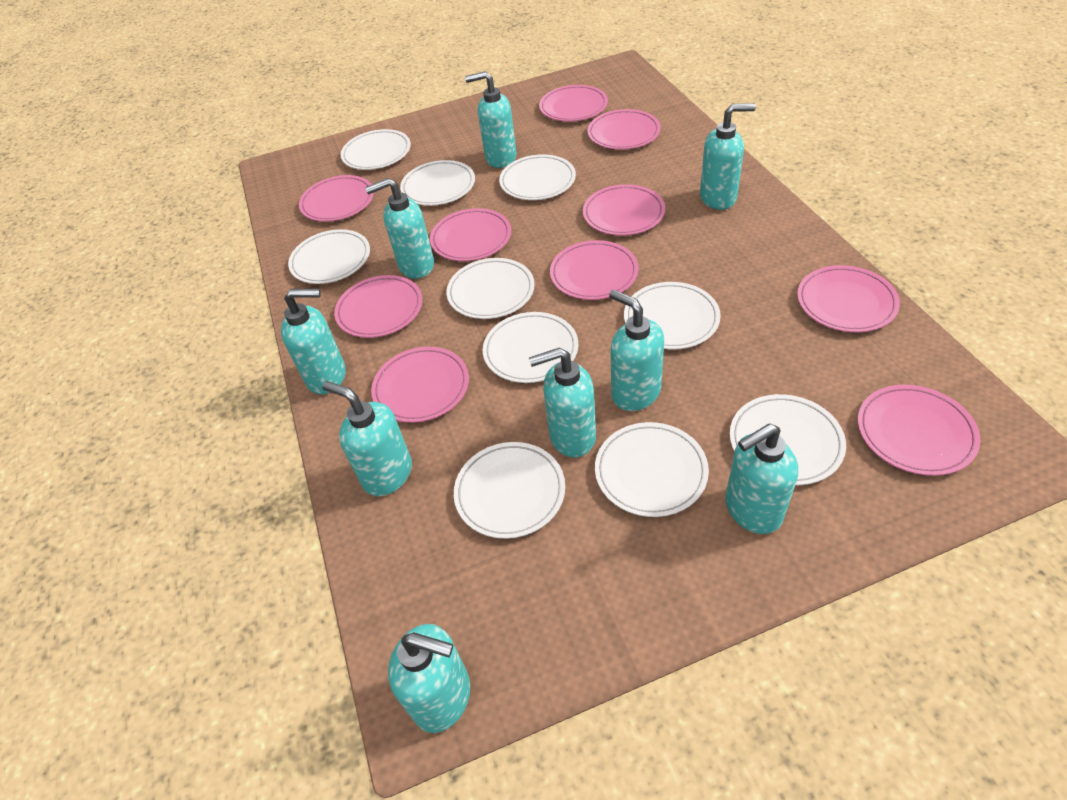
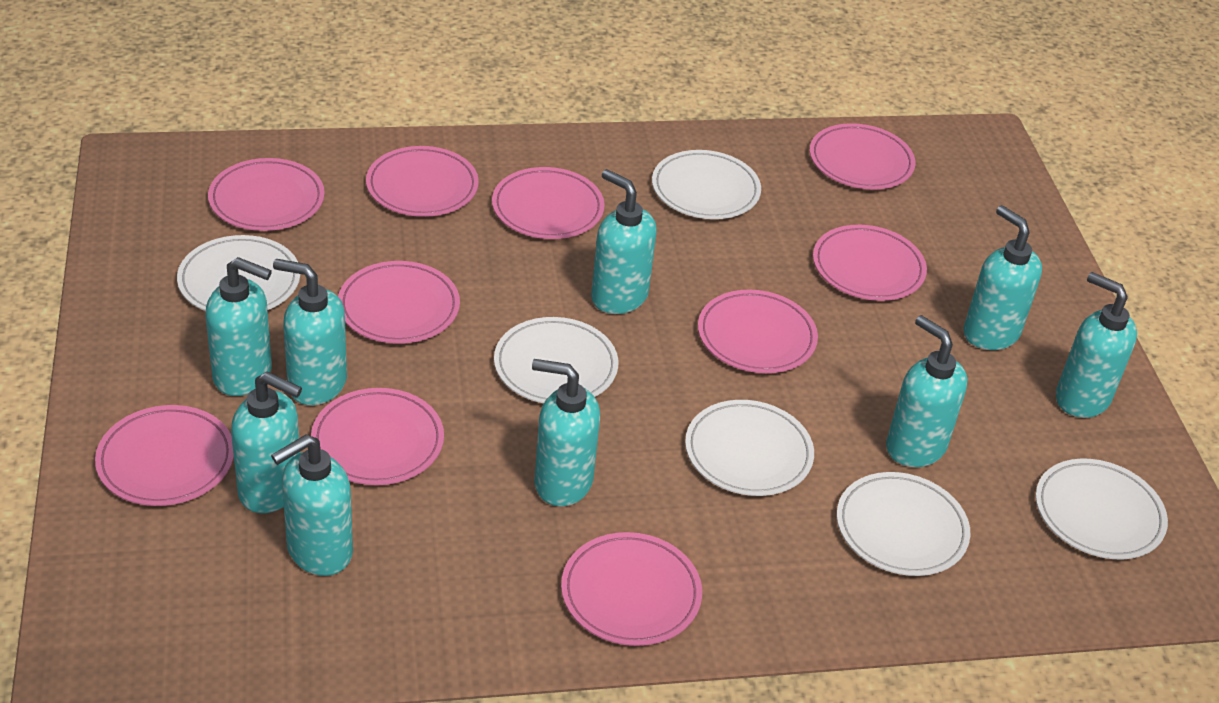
white plate: 10 -> 6

